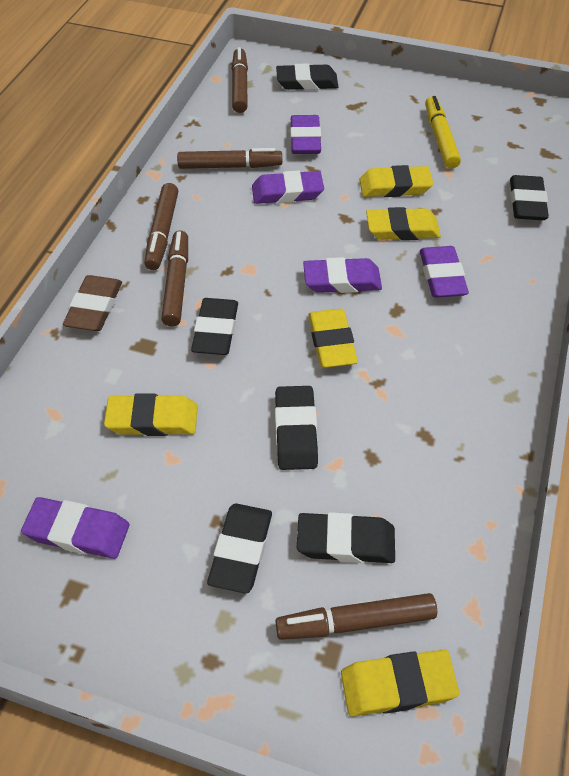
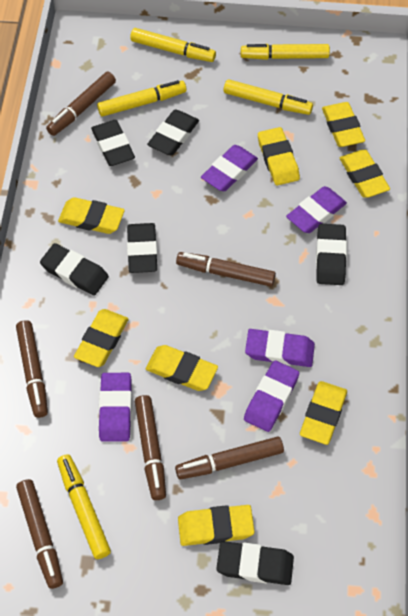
brown eraser: 1 -> 0
brown marker: 5 -> 6
yellow eraser: 5 -> 8
yellow marker: 1 -> 5

